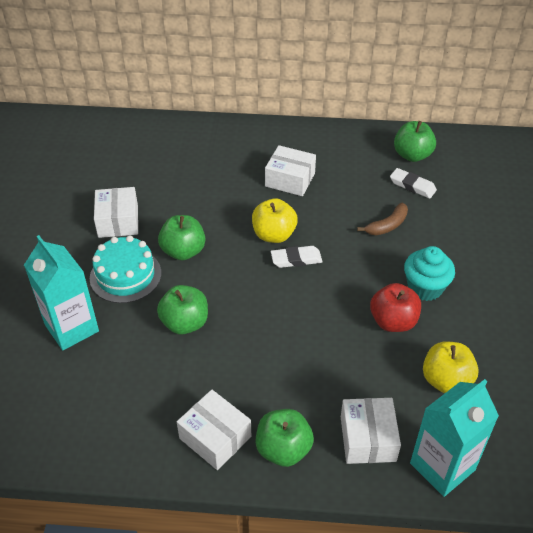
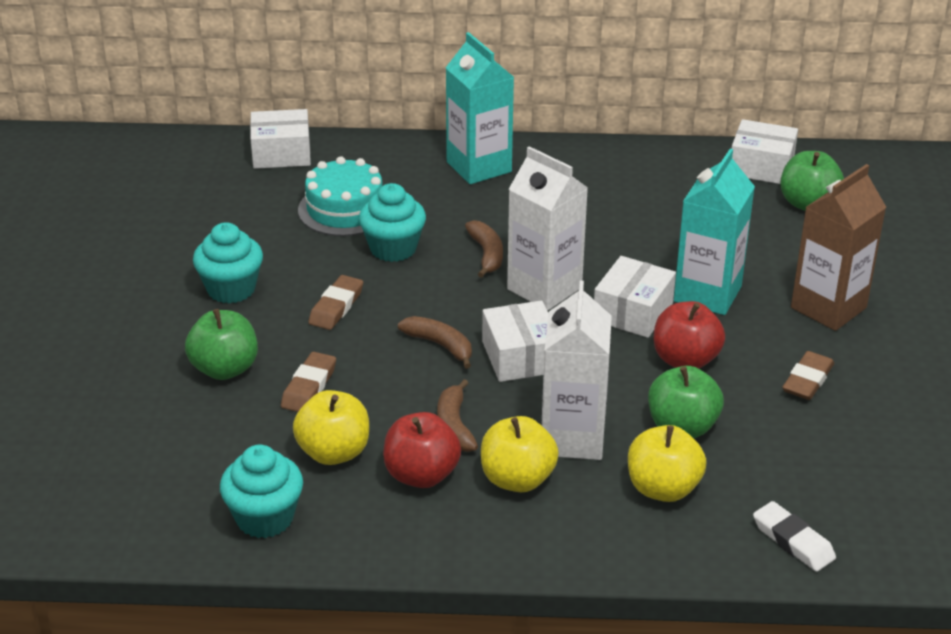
brown banana: 1 -> 3
brown carton: 0 -> 1
brown eraser: 0 -> 3
green apple: 4 -> 3
red apple: 1 -> 2
turquoise cupcake: 1 -> 3
white carton: 0 -> 2
white eraser: 2 -> 1
yellow apple: 2 -> 3

